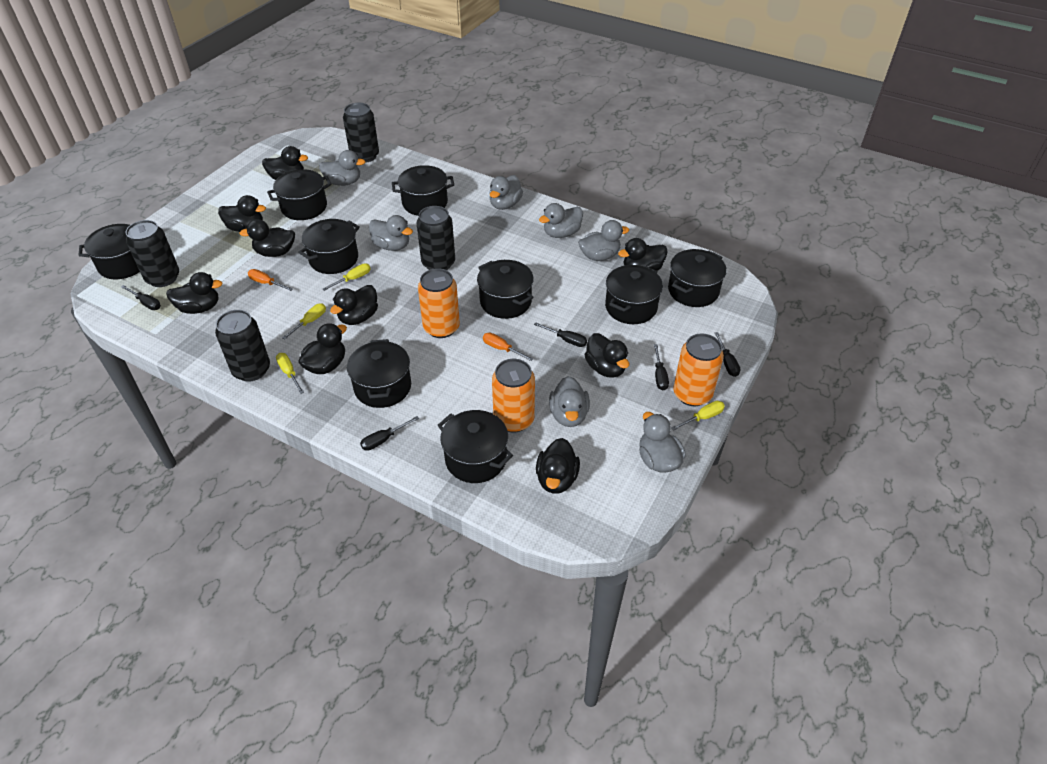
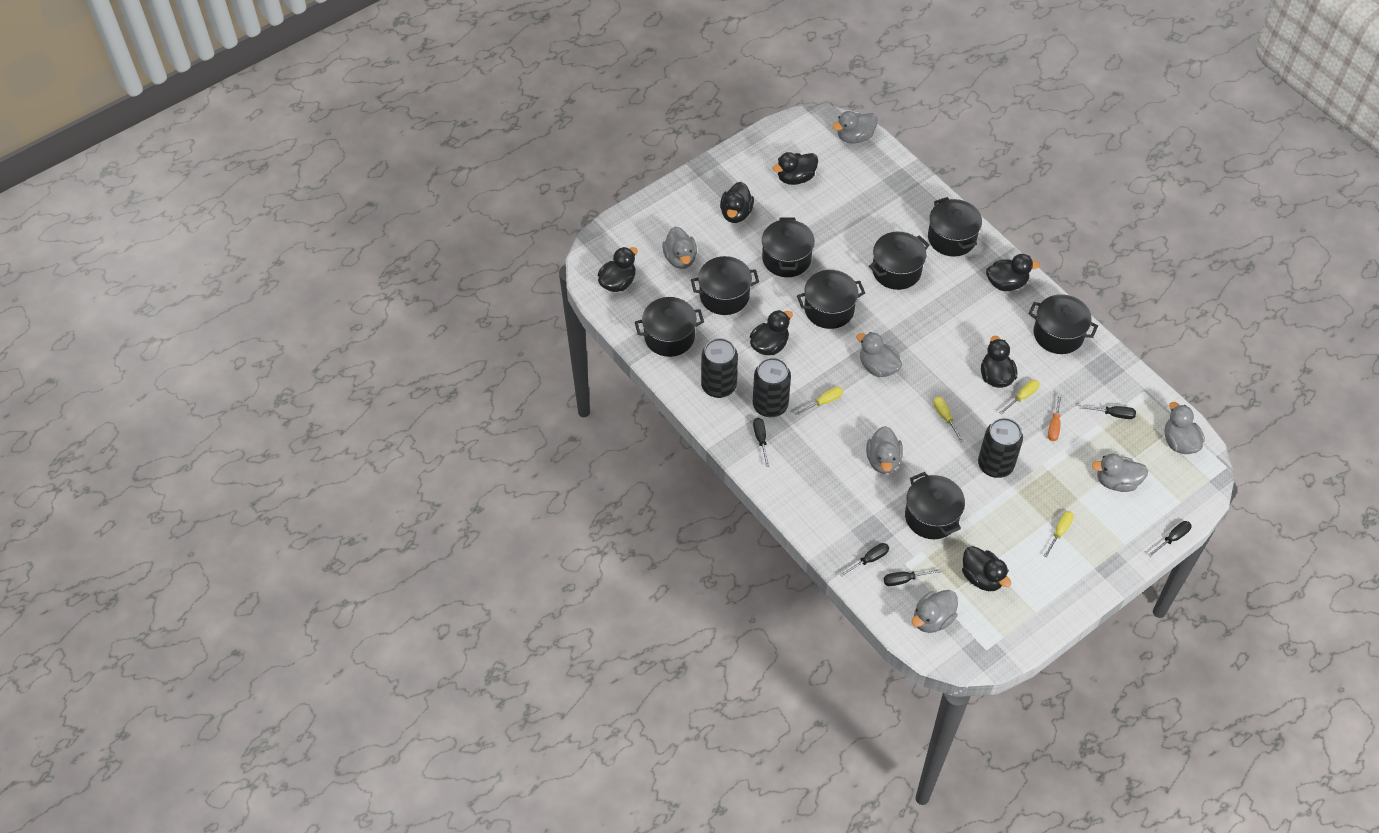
black can: 4 -> 3
black duck: 9 -> 7
black pot: 9 -> 8
orange can: 3 -> 0
orange screwdriver: 2 -> 1

